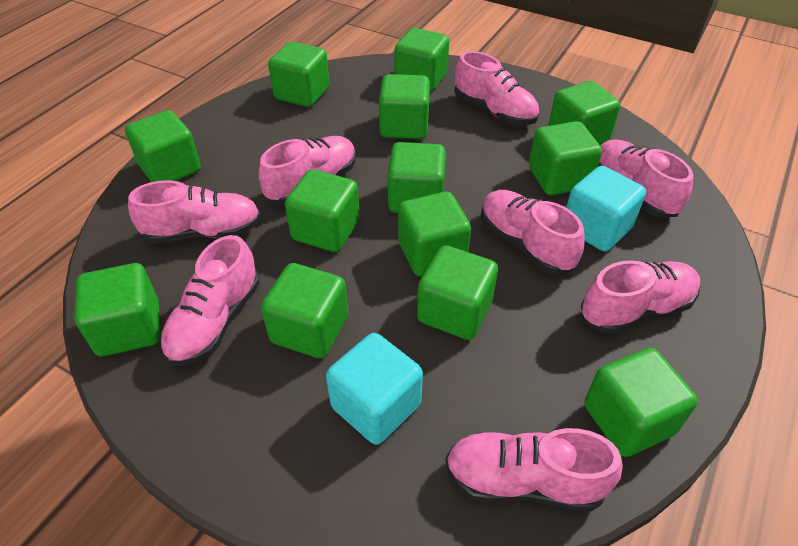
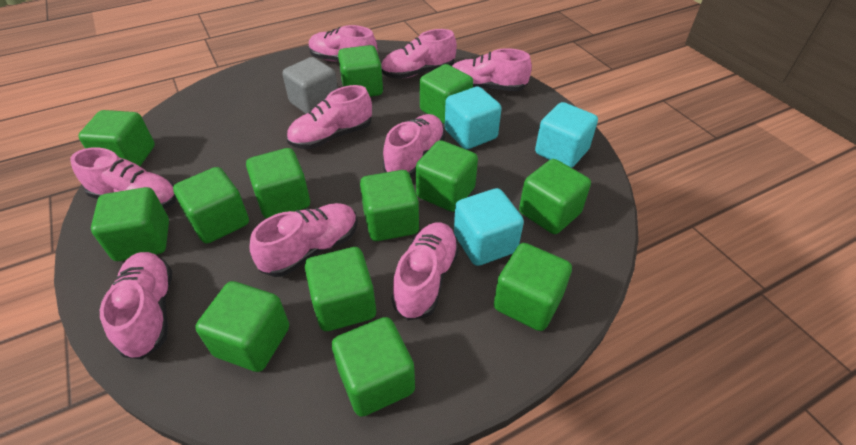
grey cube: 0 -> 1
pink shoe: 8 -> 9
turquoise cube: 2 -> 3

